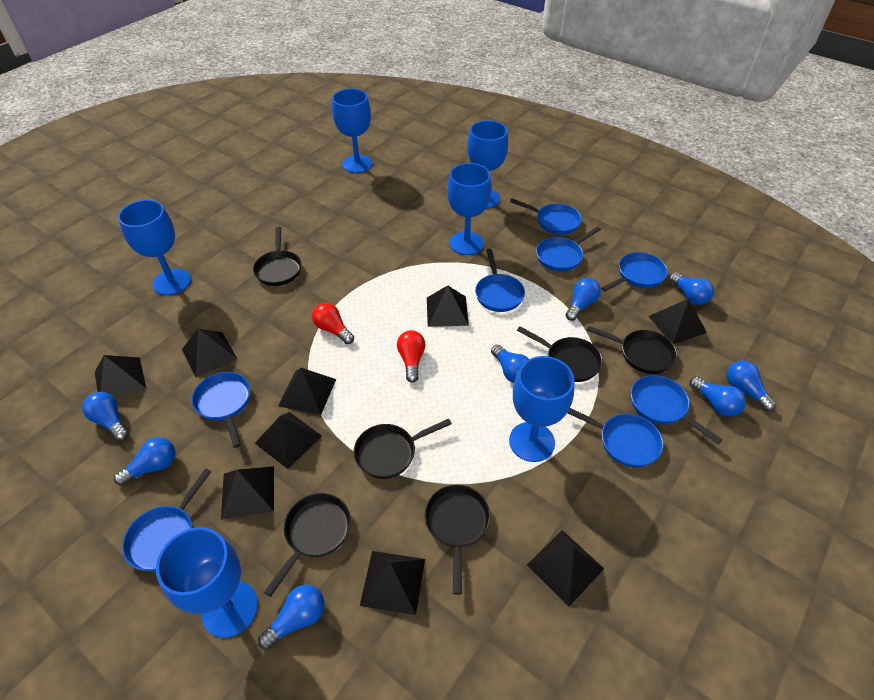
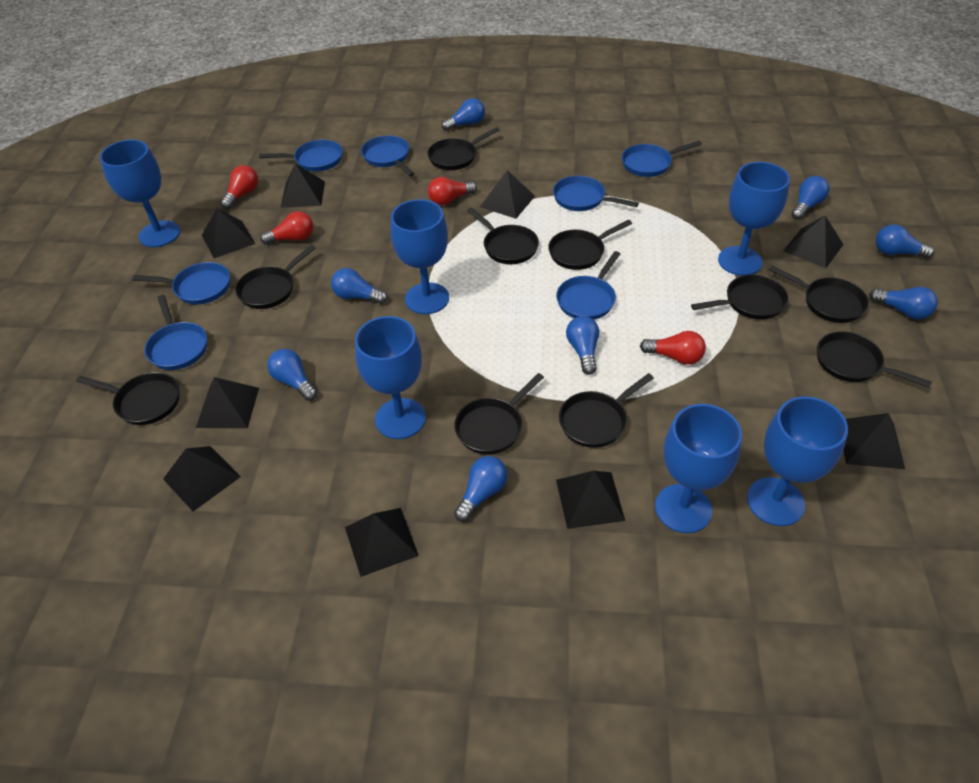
black pan: 6 -> 10
blue pan: 8 -> 7
red light bulb: 2 -> 4

